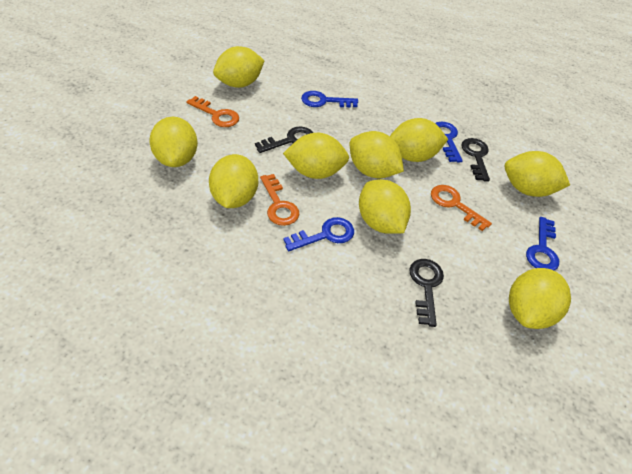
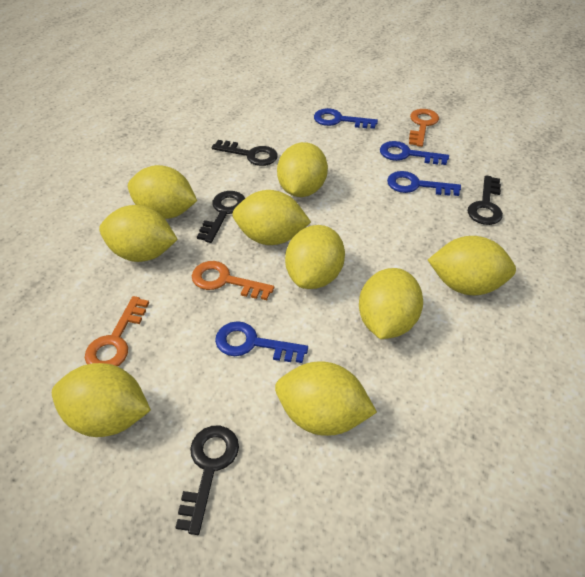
black key: 3 -> 4

